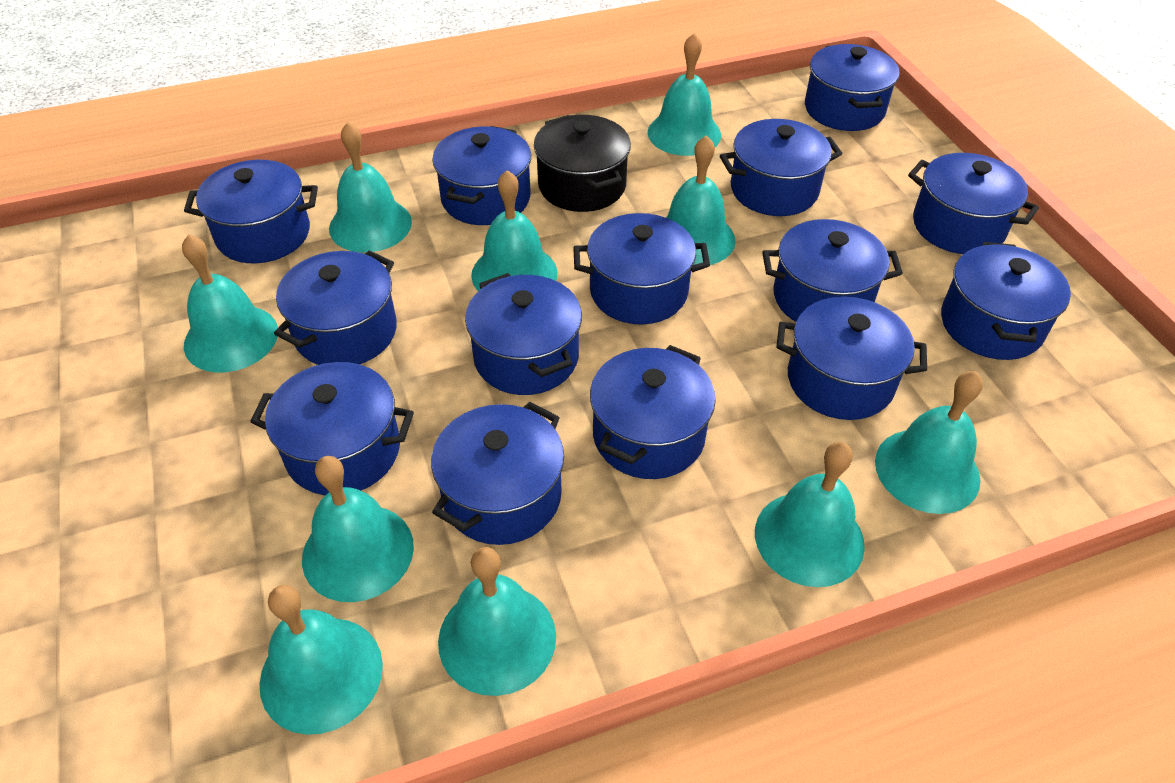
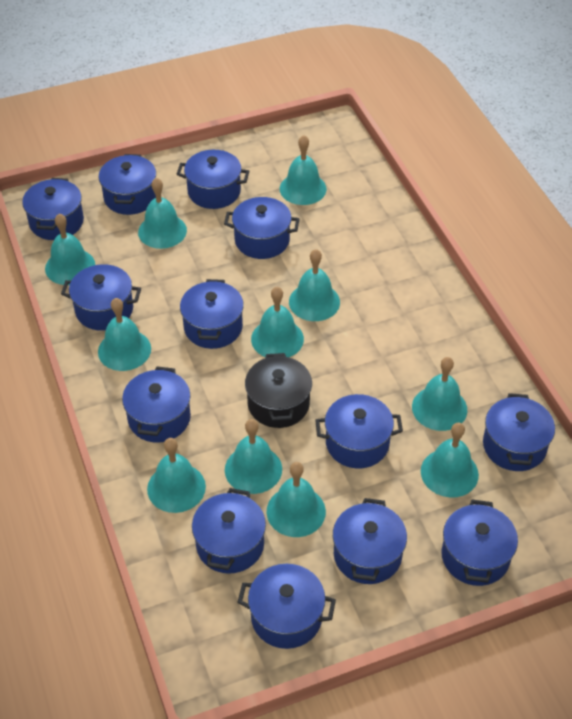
blue pot: 14 -> 13
turquoise bell: 10 -> 11

